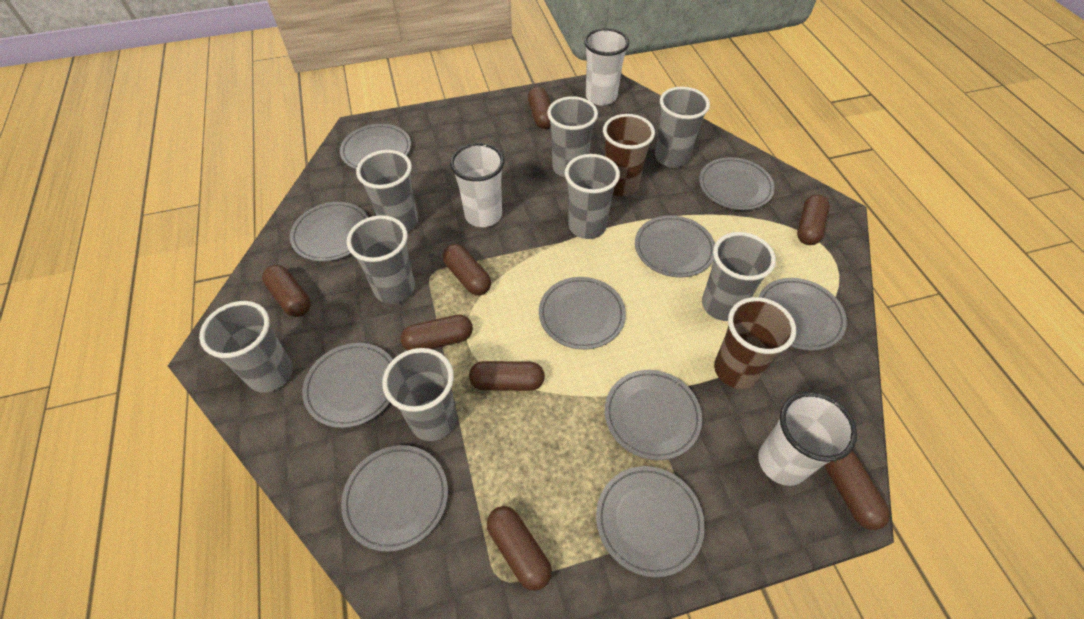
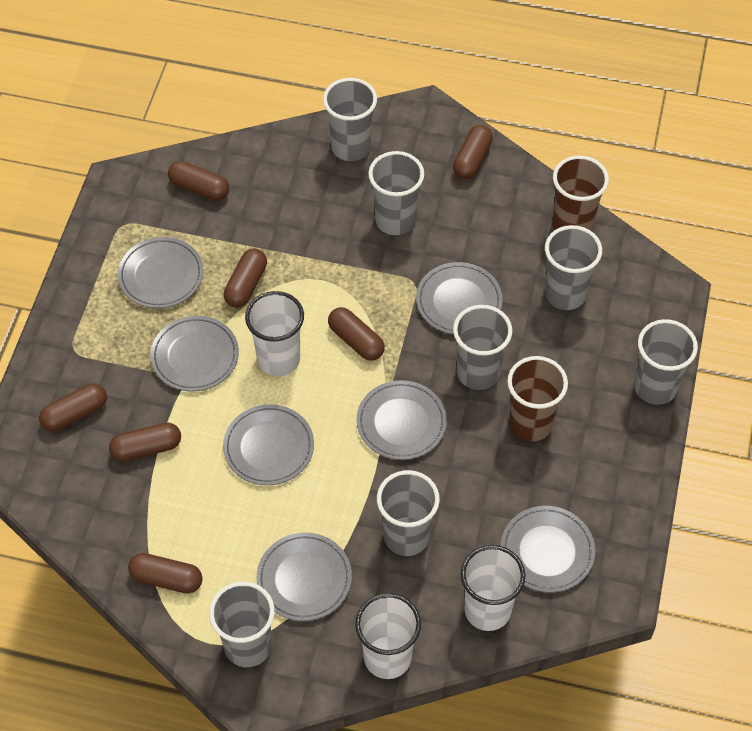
brown capsule: 8 -> 7
grey cup: 8 -> 7
grey plate: 10 -> 7

